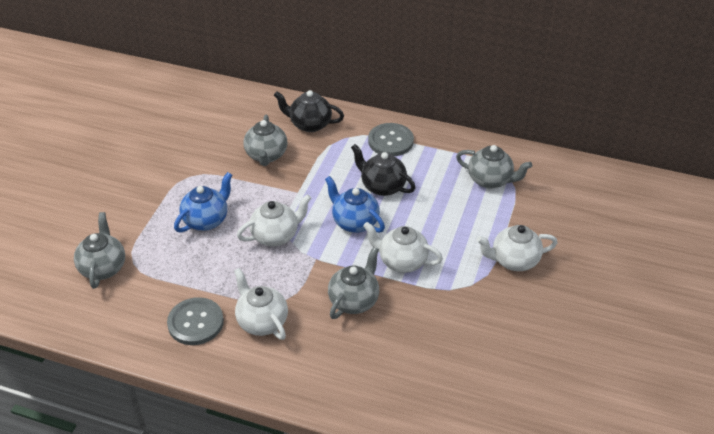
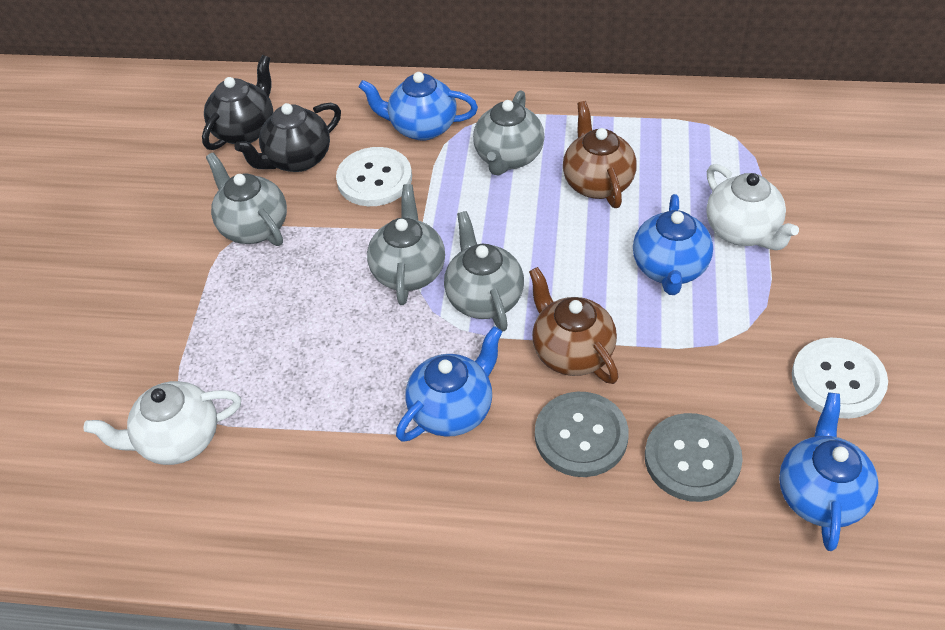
blue teapot: 2 -> 4
brown teapot: 0 -> 2
white button: 0 -> 2
white teapot: 4 -> 2

